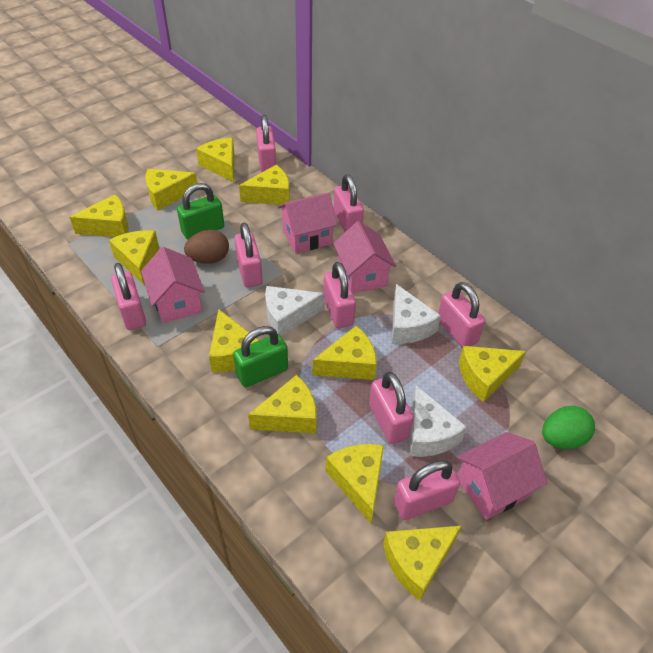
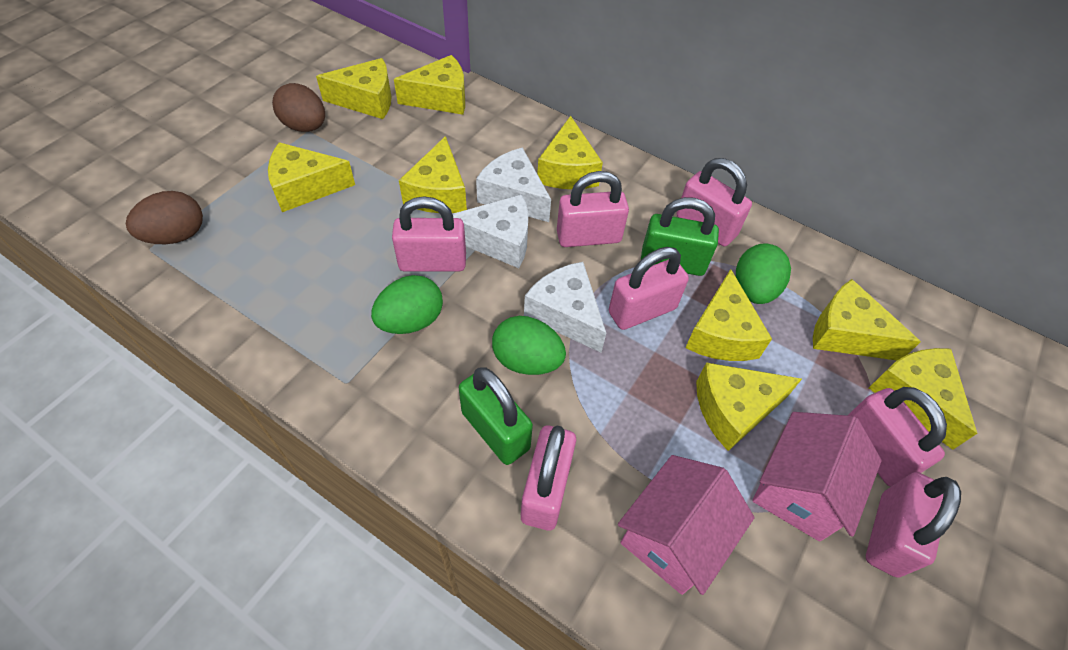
brown egg: 1 -> 2
green egg: 1 -> 3
pink house: 4 -> 2
pink padlock: 8 -> 7
yellow cheese: 11 -> 9

